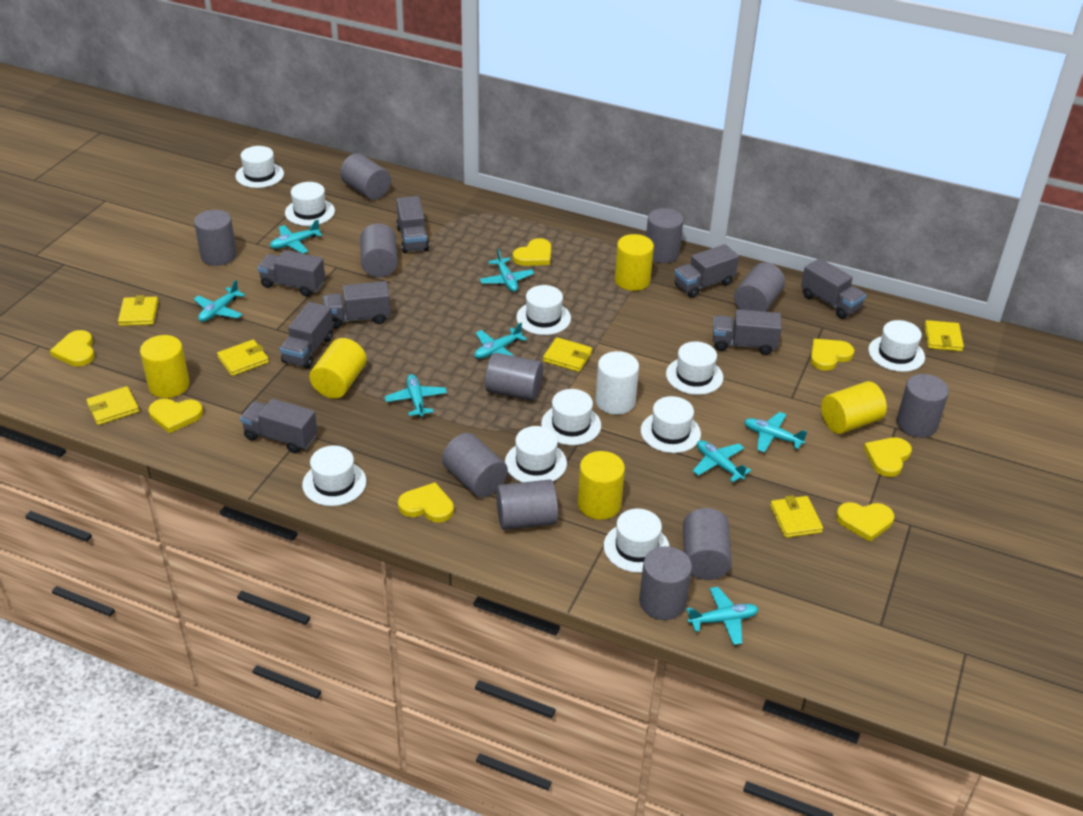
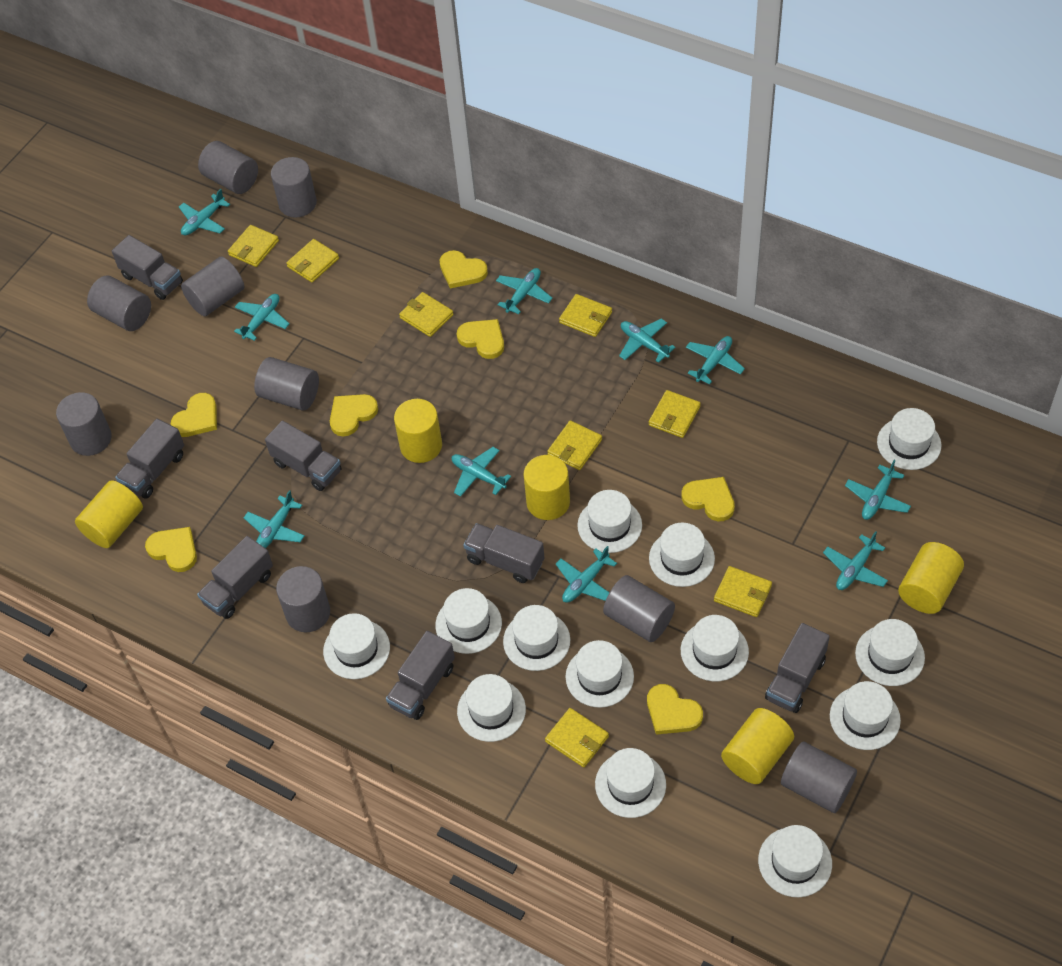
grey cylinder: 11 -> 9
grey truck: 8 -> 7
turquoise plane: 8 -> 10
white cylinder: 1 -> 0
white hat: 10 -> 13
yellow wallet: 6 -> 8

